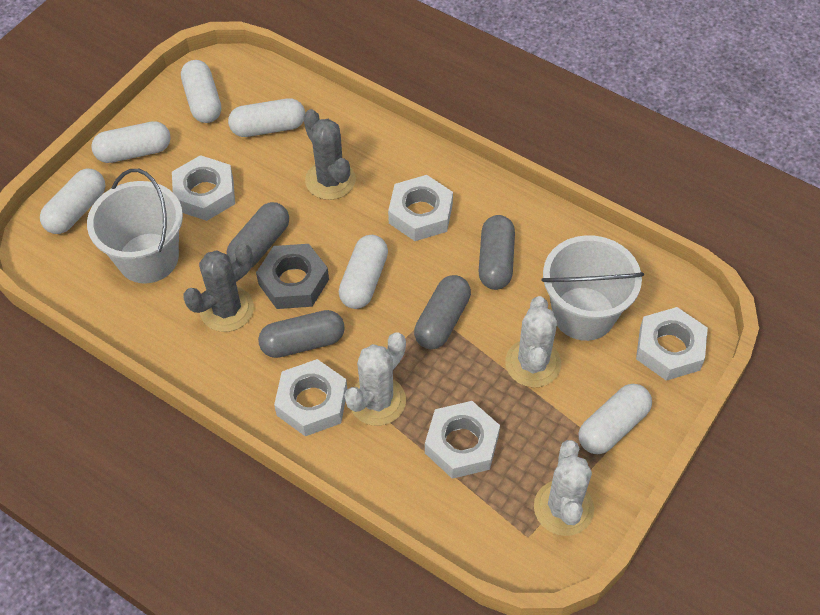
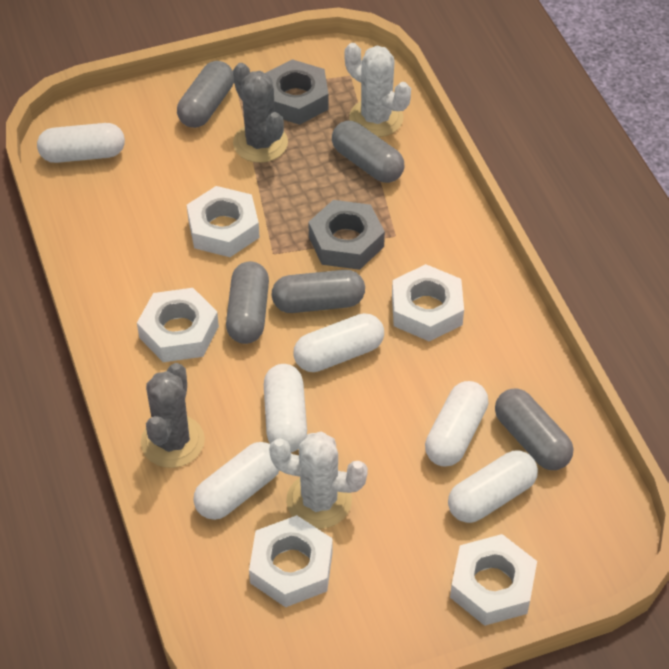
grey capsule: 4 -> 5
grey nut: 1 -> 2
white bucket: 2 -> 0
white cactus: 3 -> 2

